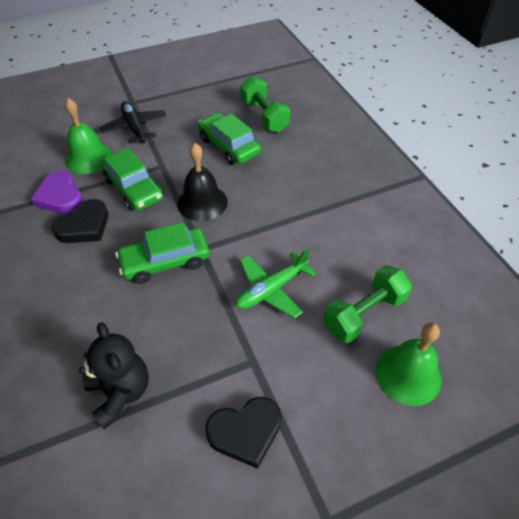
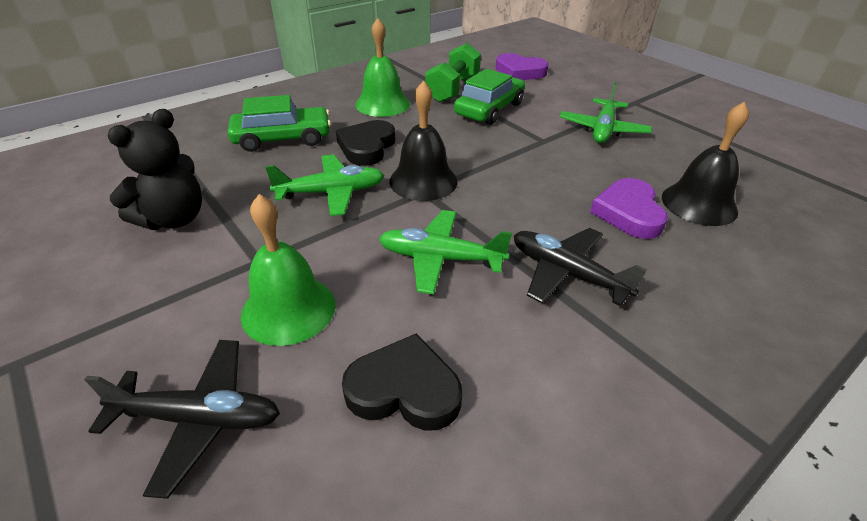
black bell: 1 -> 2
black plane: 1 -> 2
green car: 3 -> 2
green dumbbell: 2 -> 1
green plane: 1 -> 3
purple heart: 1 -> 2

